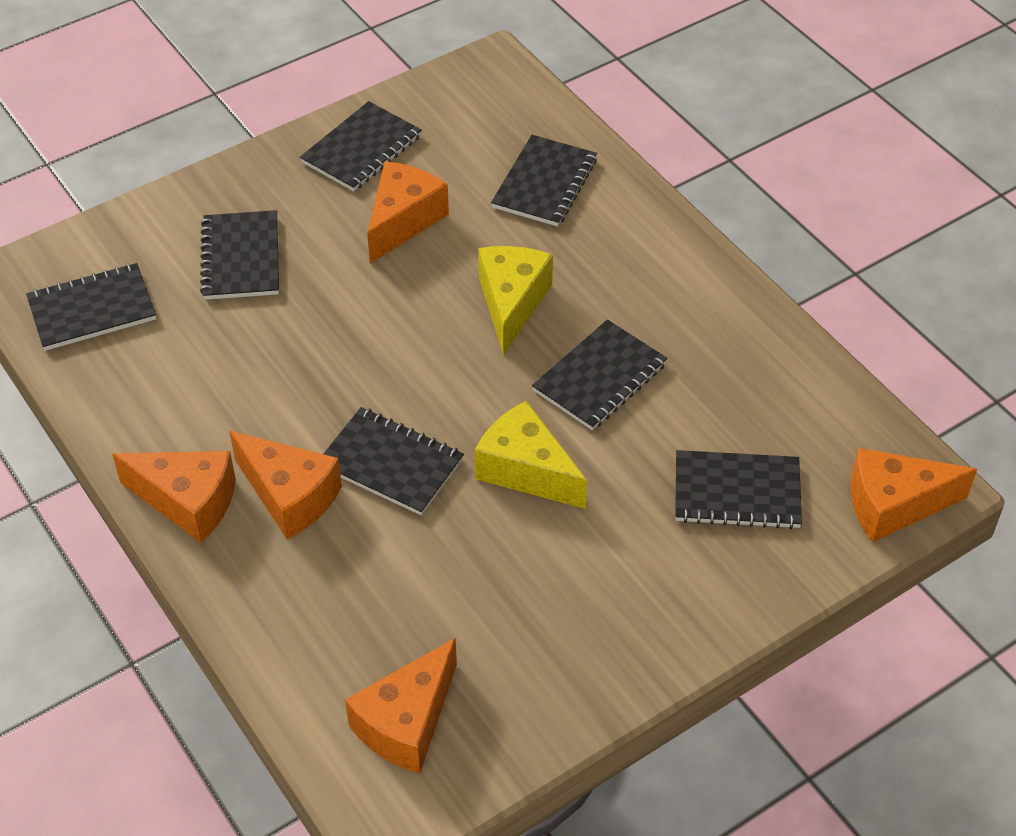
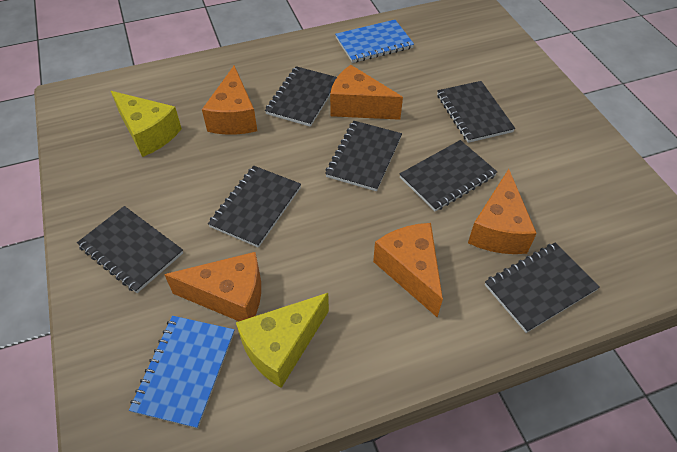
blue notebook: 0 -> 2

